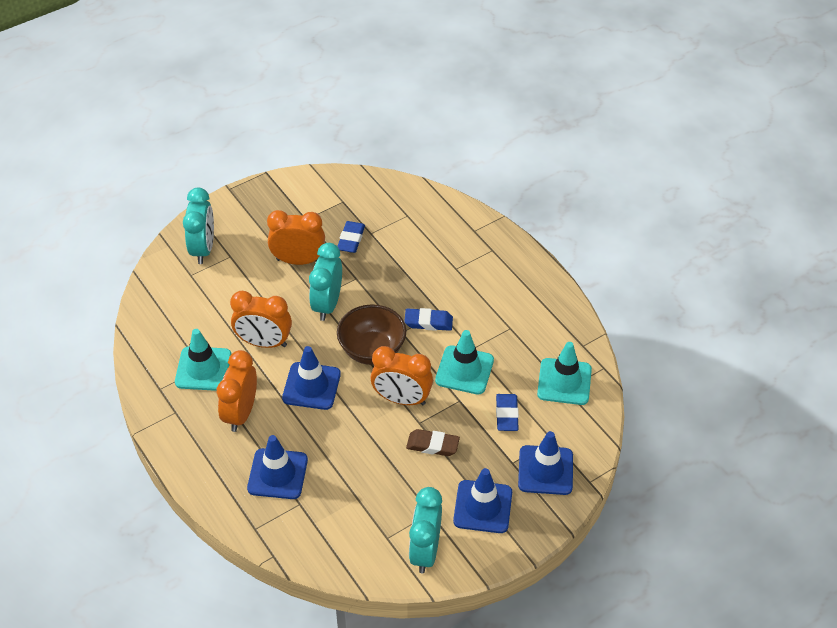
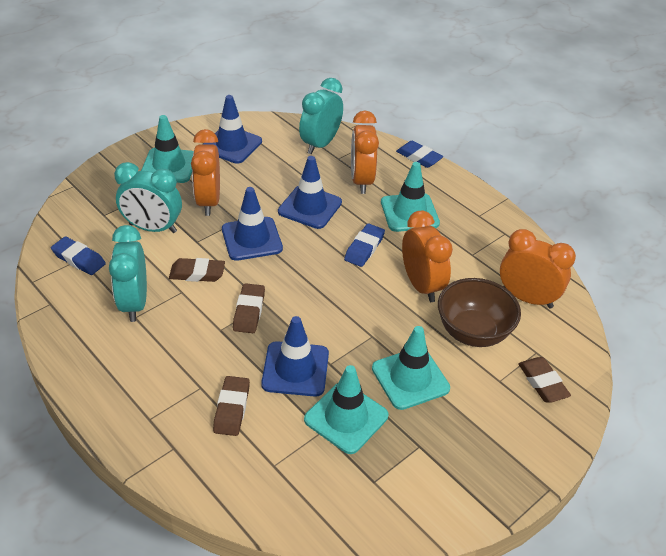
brown eraser: 1 -> 4
turquoise traffic cone: 3 -> 4

